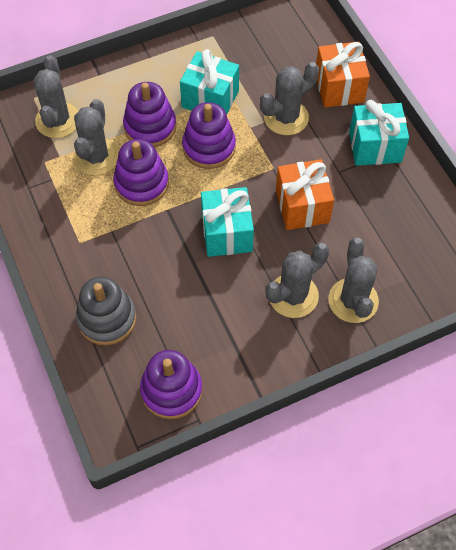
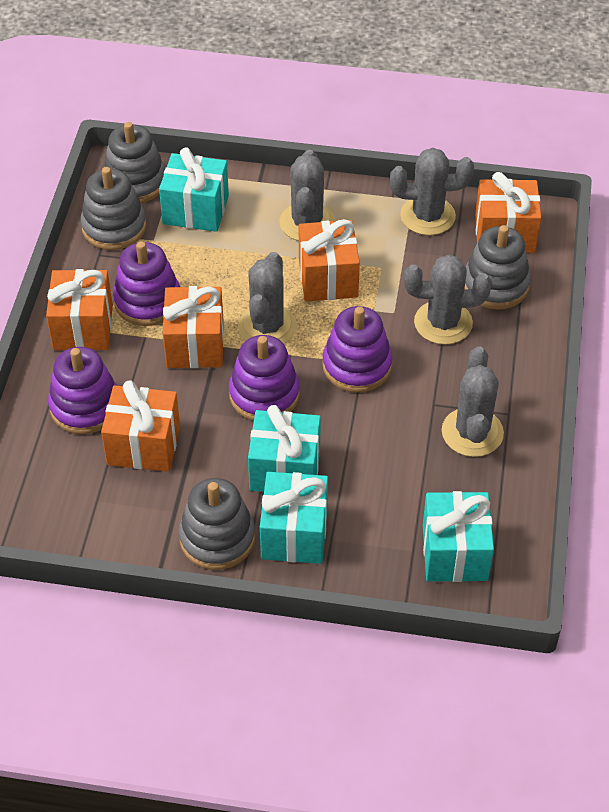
grey stacking toy: 1 -> 4
orange gift: 2 -> 5
turquoise gift: 3 -> 4

